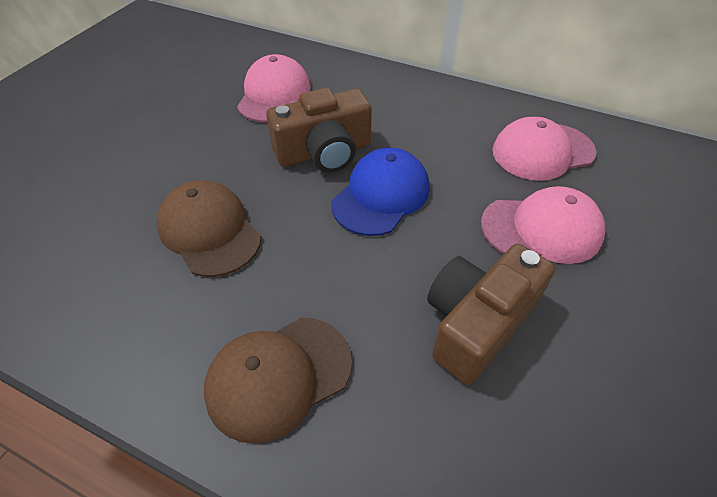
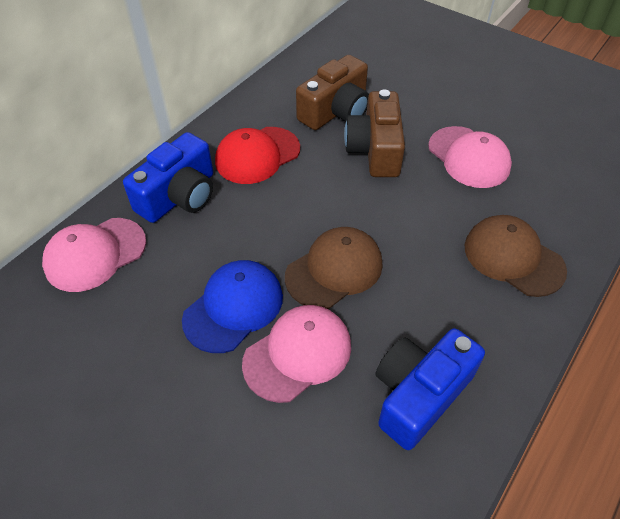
blue camera: 0 -> 2
red cap: 0 -> 1

